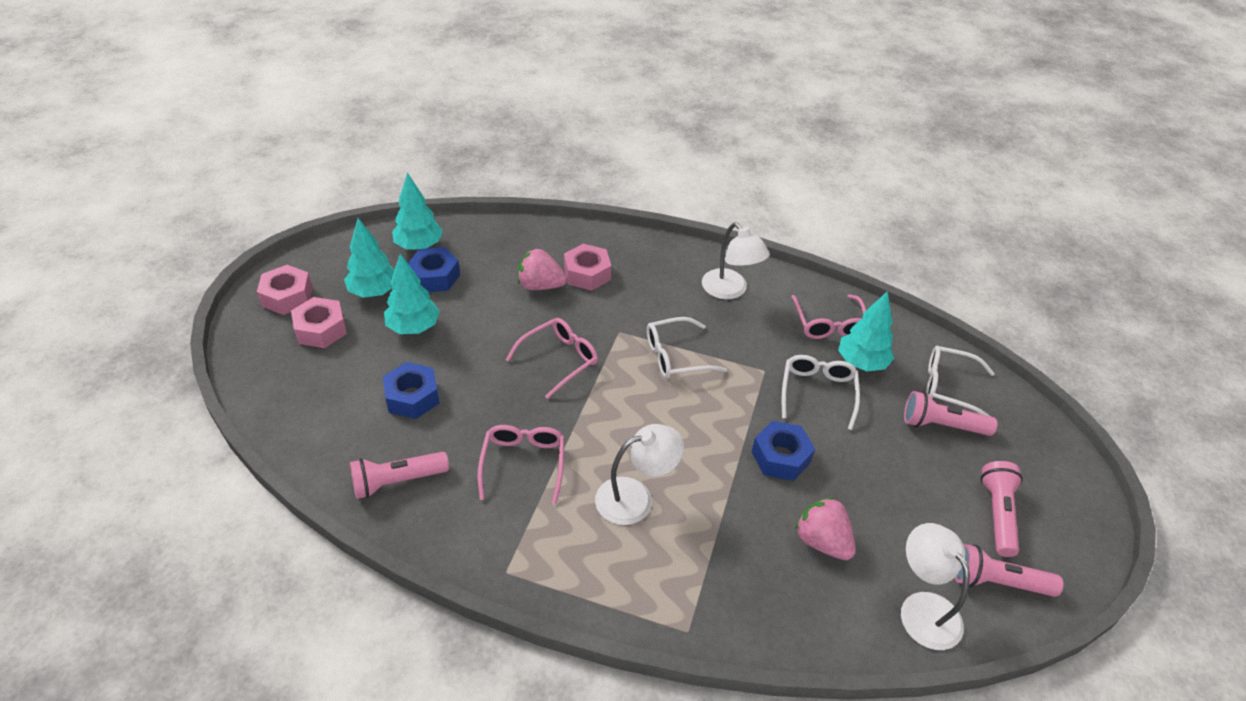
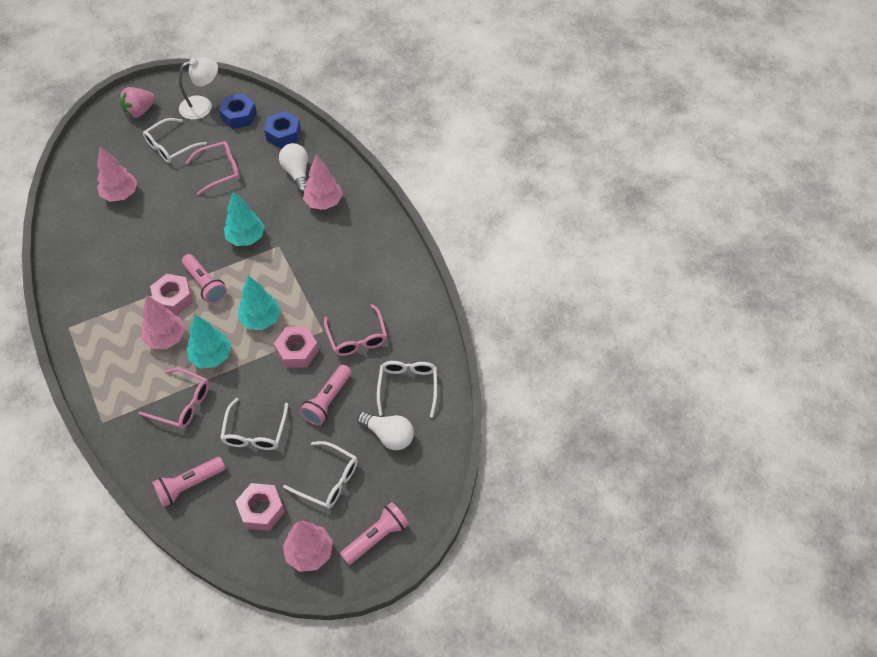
blue nut: 3 -> 2
pink strawberry: 2 -> 1
pink tree: 0 -> 4
turquoise tree: 4 -> 3
white glasses: 3 -> 4
white lamp: 3 -> 1
white light bulb: 0 -> 2

